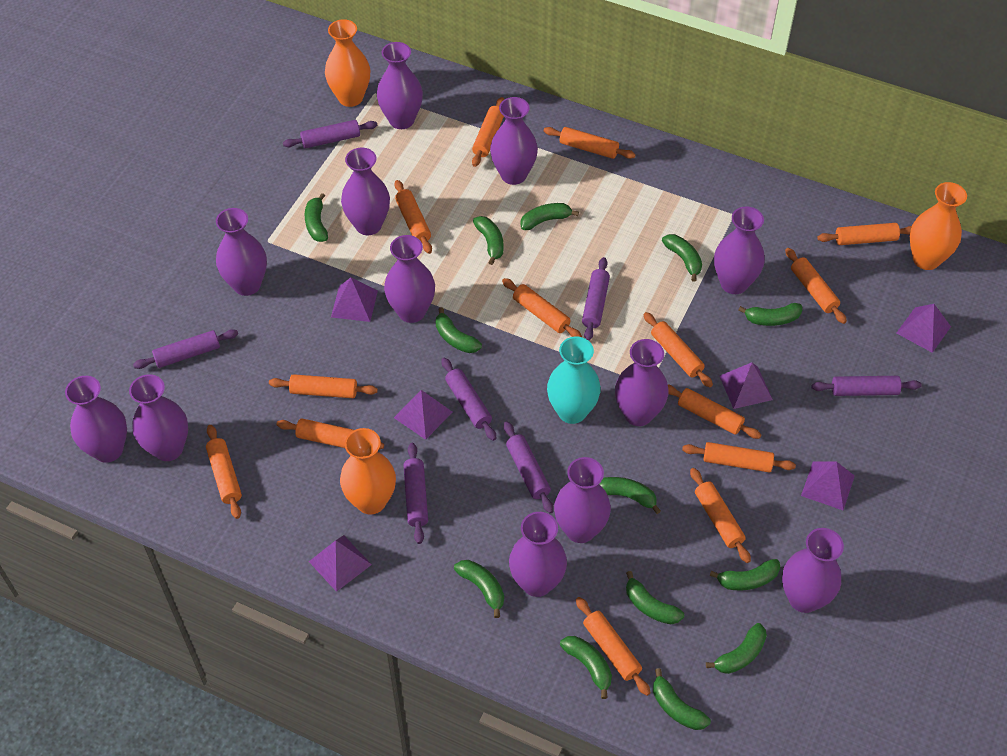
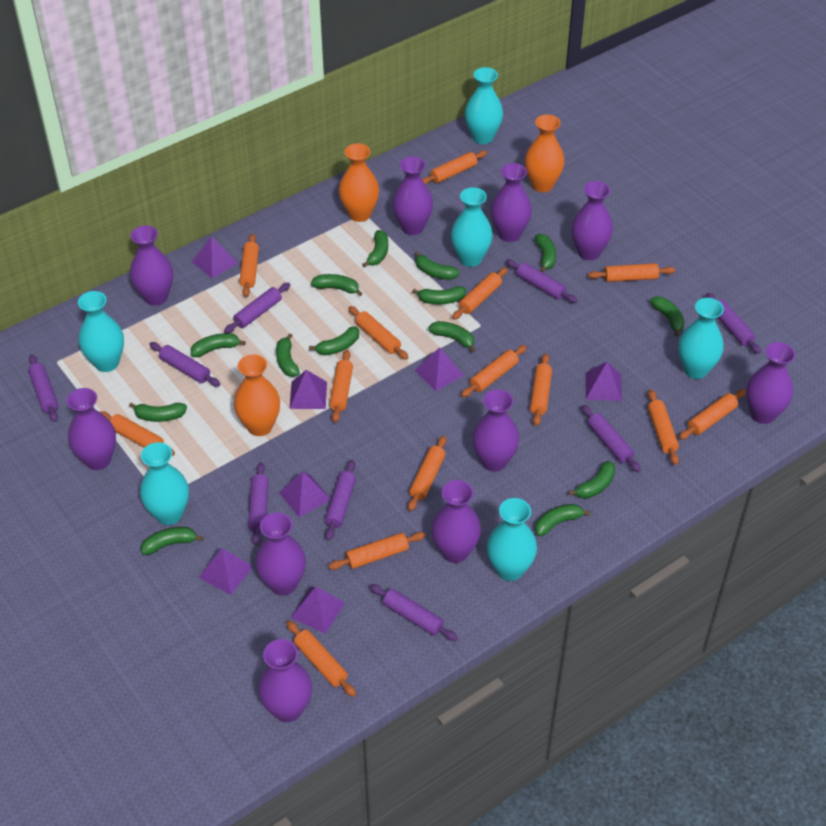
green banana: 13 -> 14
purple pyramid: 6 -> 7
purple rolling pin: 7 -> 9
purple vase: 12 -> 10
turquoise vase: 1 -> 6

